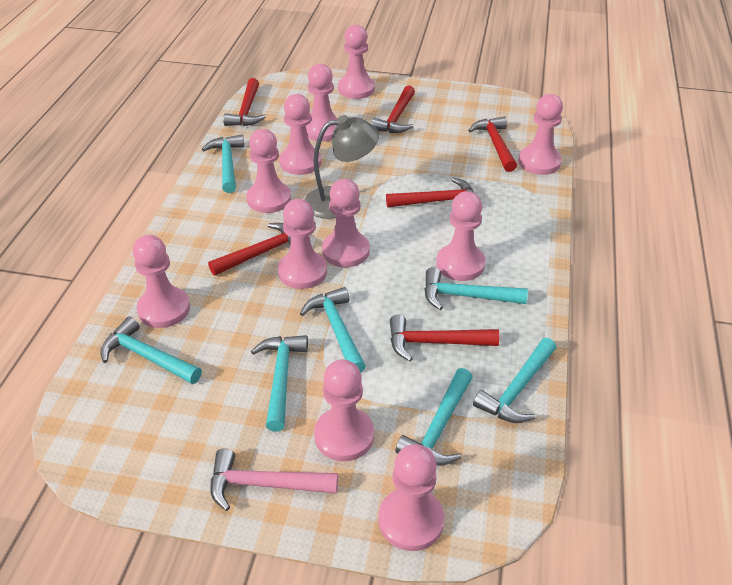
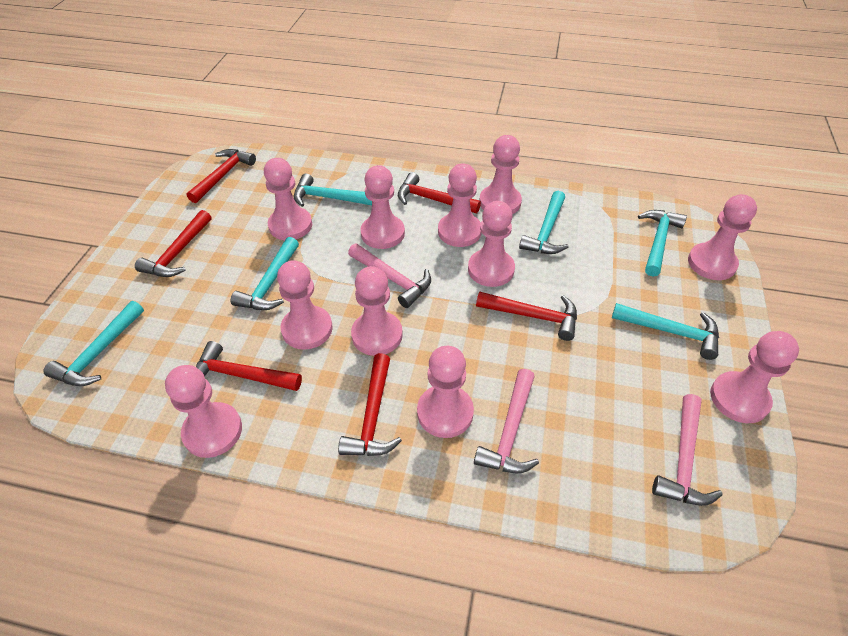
grey lamp: 1 -> 0
pink hammer: 1 -> 3
turquoise hammer: 7 -> 6

